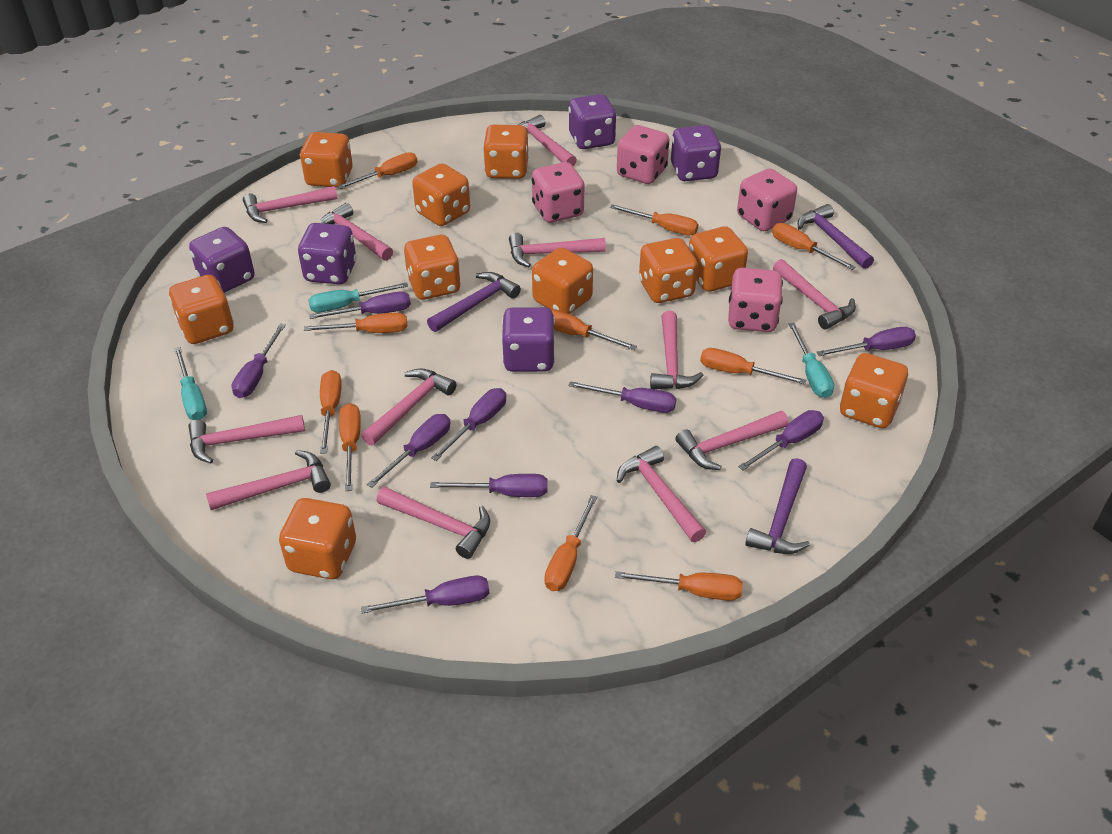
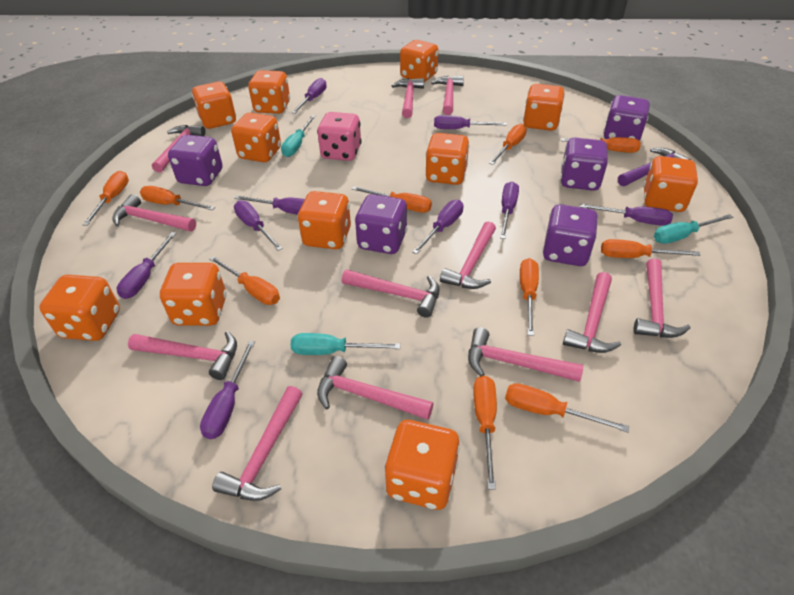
orange dice: 10 -> 11
pink dice: 4 -> 1
purple hammer: 3 -> 1

